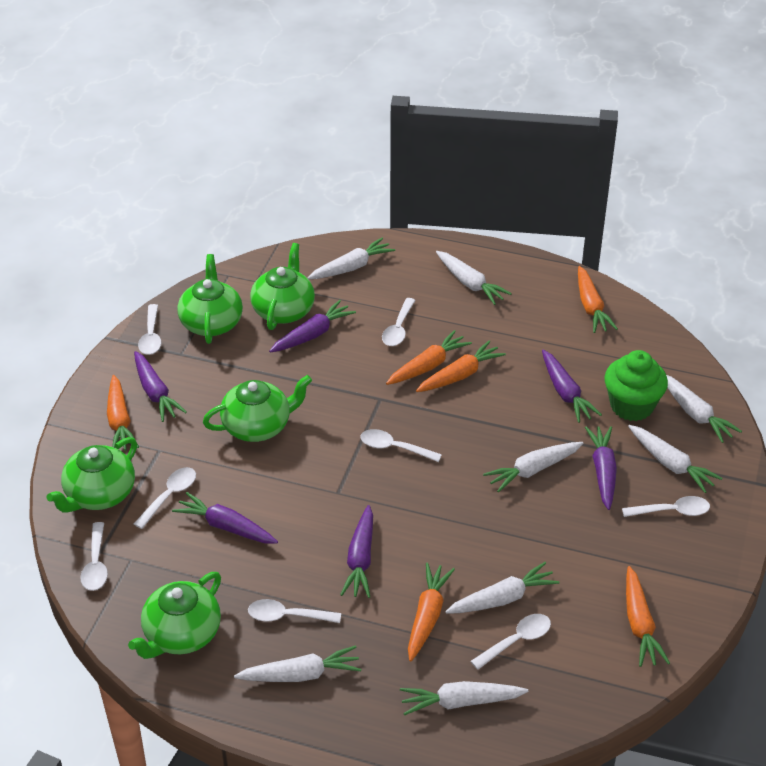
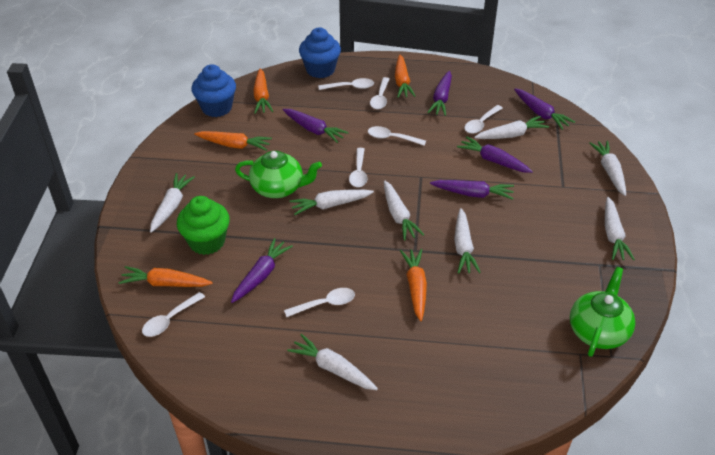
blue cupcake: 0 -> 2
green teapot: 5 -> 2
orange carrot: 6 -> 5
white spoon: 8 -> 7

